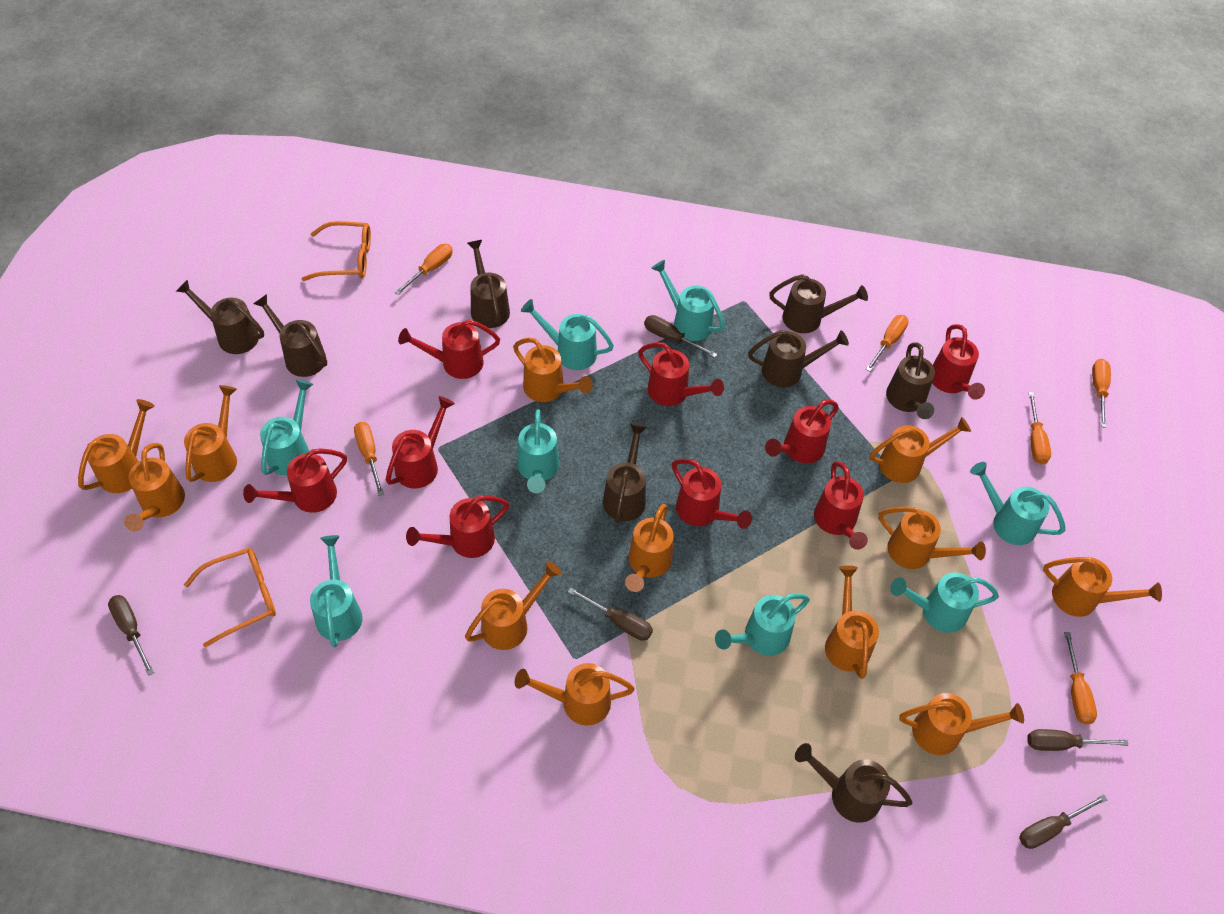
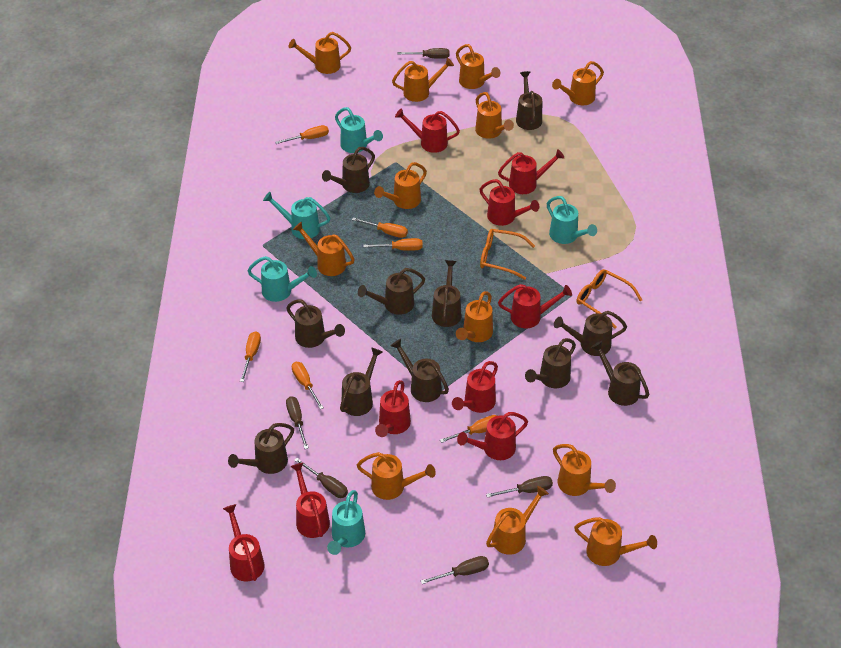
brown watering can: 8 -> 11
turquoise watering can: 8 -> 5

